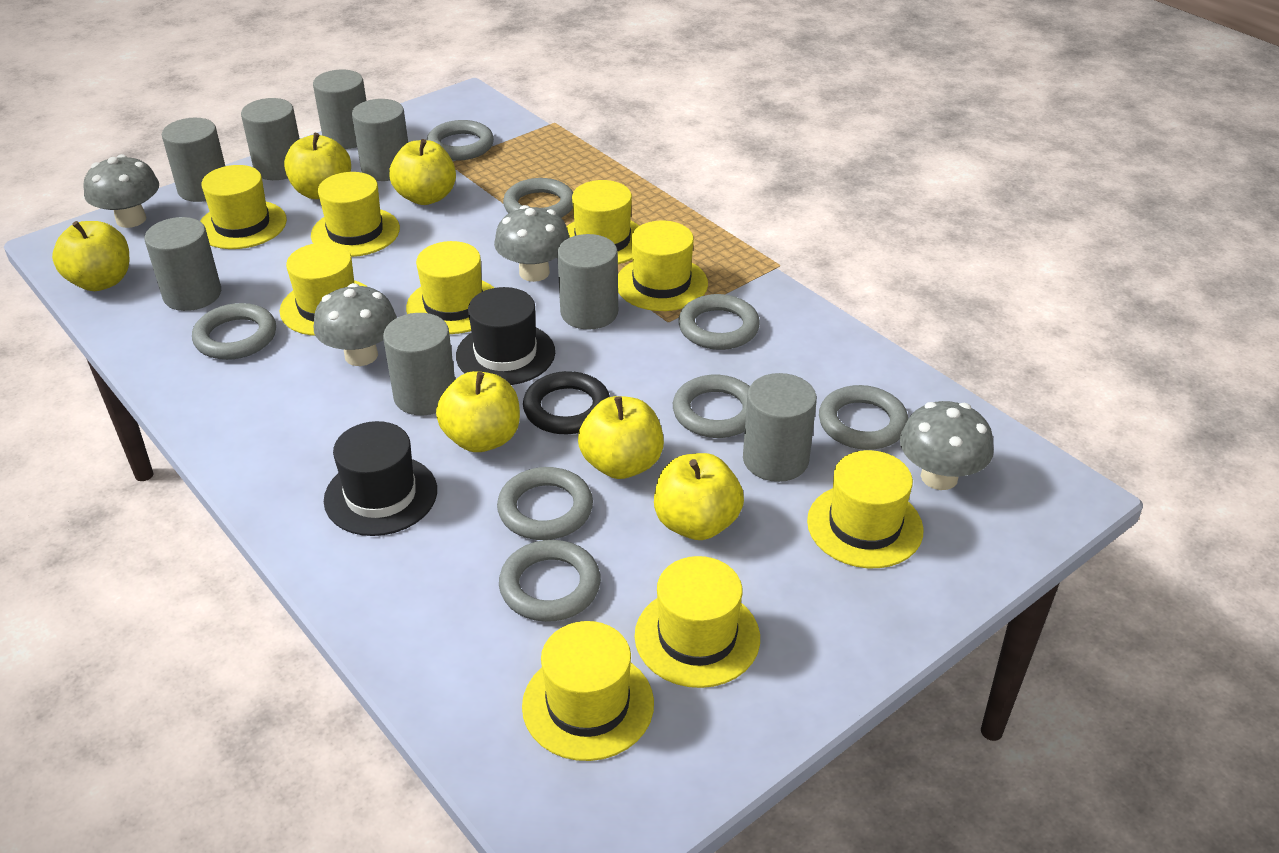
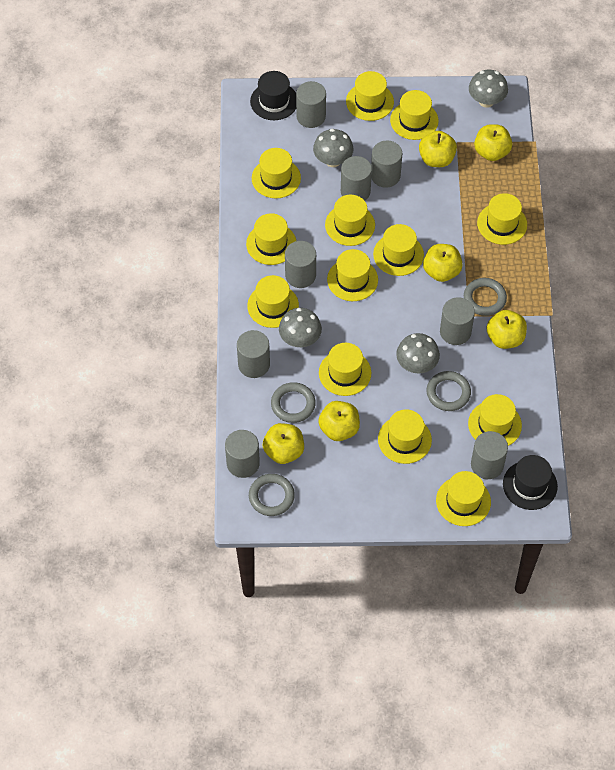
black ring: 1 -> 0
grey ring: 8 -> 4
yellow hat: 9 -> 13

